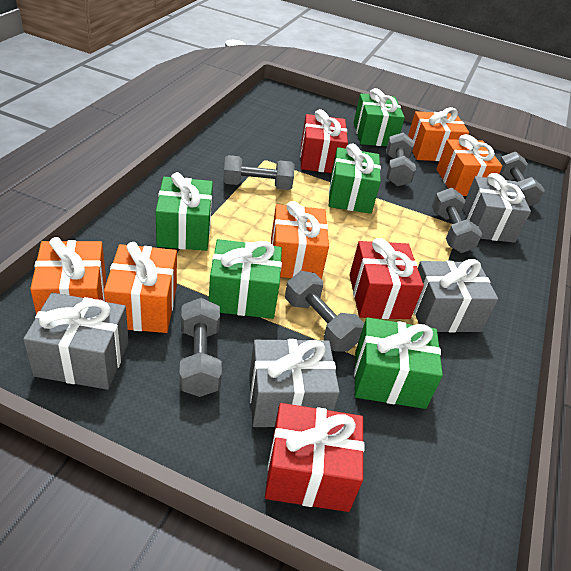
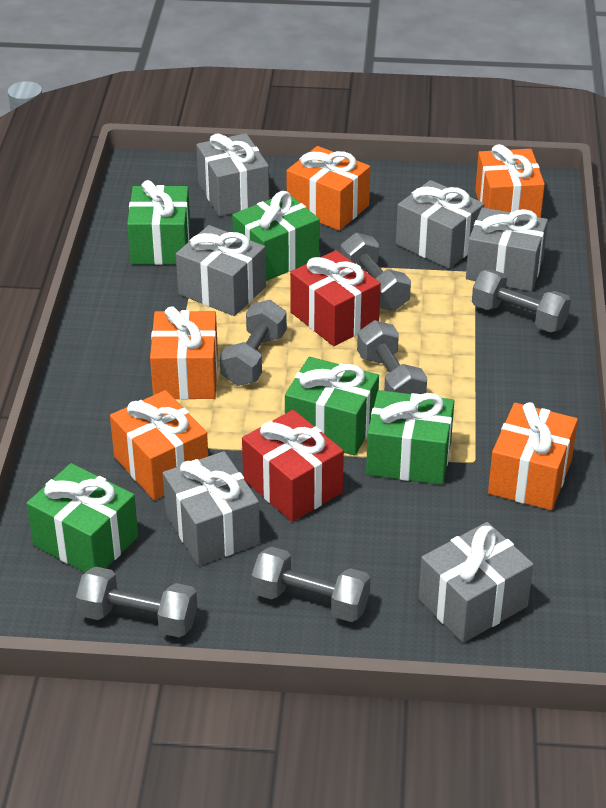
grey gift: 4 -> 6
red gift: 3 -> 2

